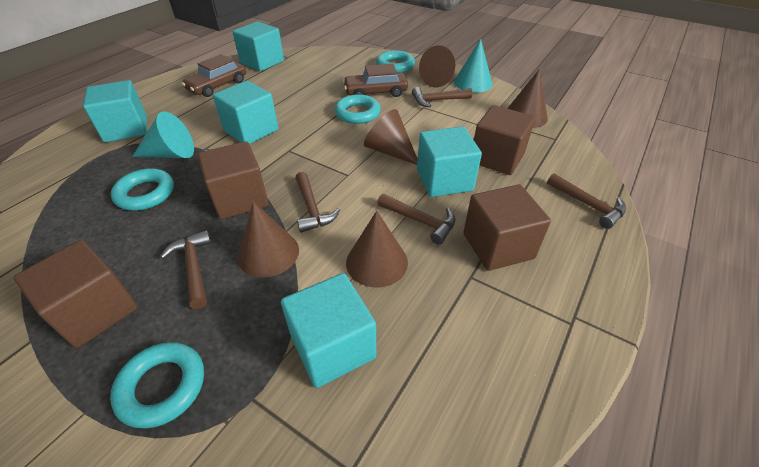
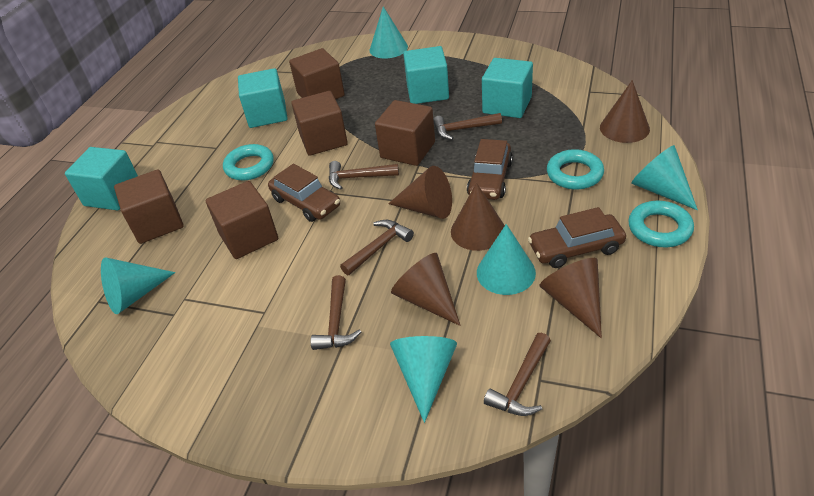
brown car: 2 -> 3
brown cube: 4 -> 5
turquoise cone: 2 -> 5
turquoise cube: 5 -> 4
turquoise ring: 4 -> 3

